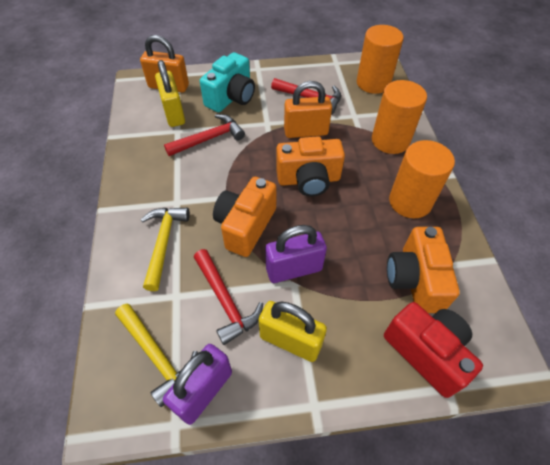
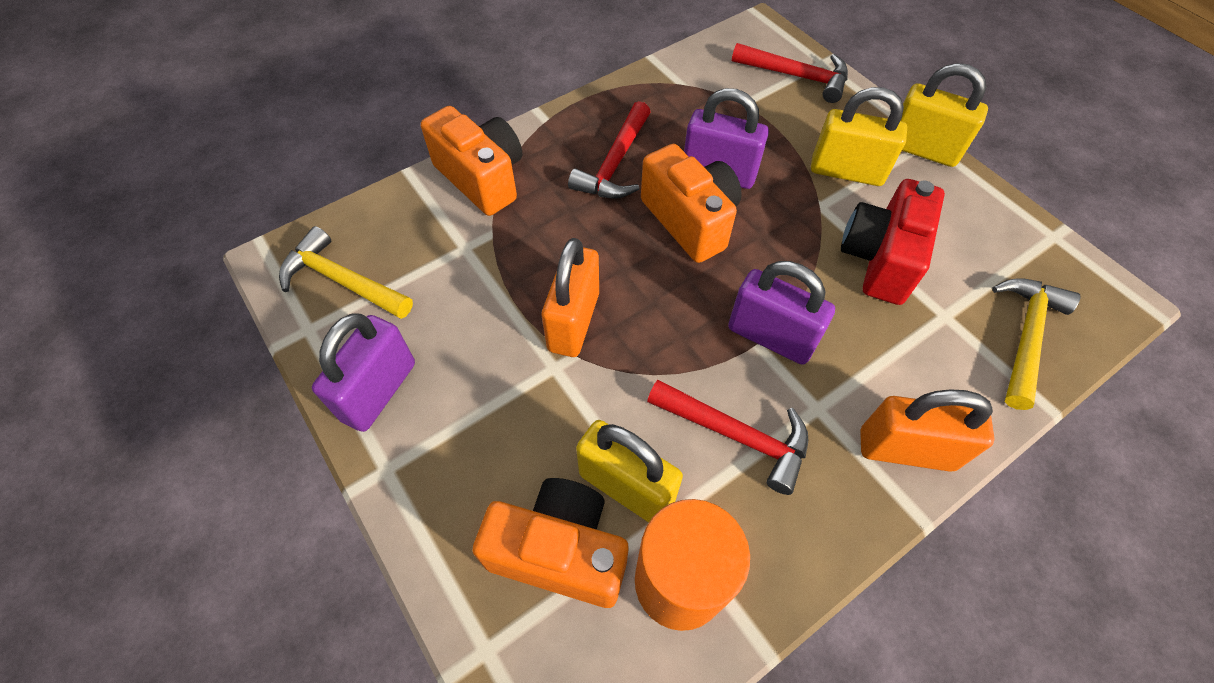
orange cylinder: 3 -> 1
purple padlock: 2 -> 3
turquoise camera: 1 -> 0
yellow padlock: 2 -> 3

